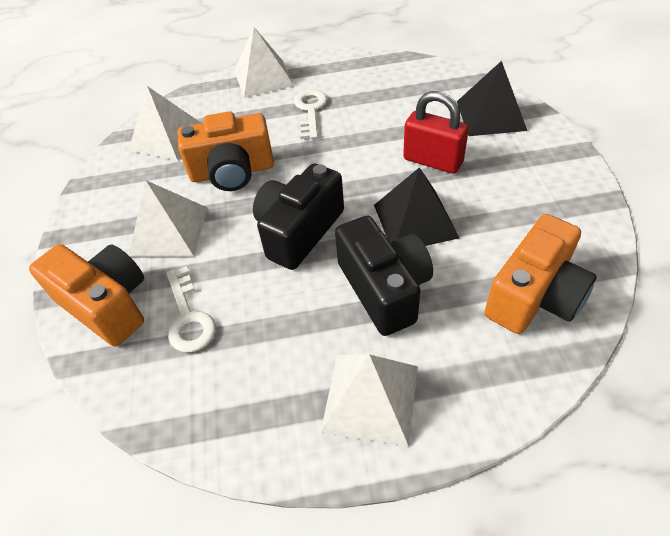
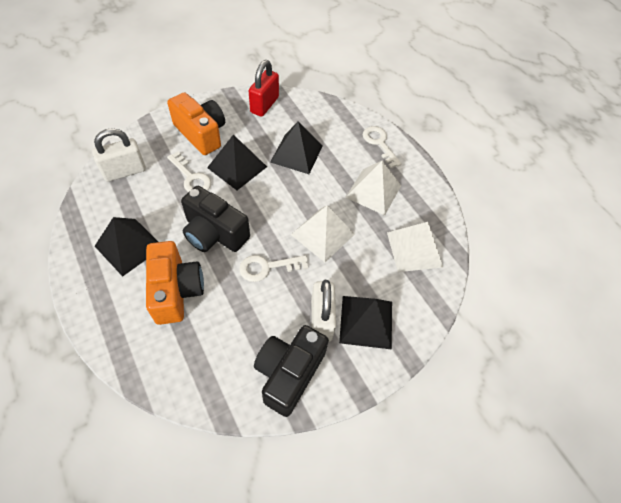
black pyramid: 2 -> 4
orange camera: 3 -> 2
white key: 2 -> 3
white padlock: 0 -> 2
white pyramid: 4 -> 3

